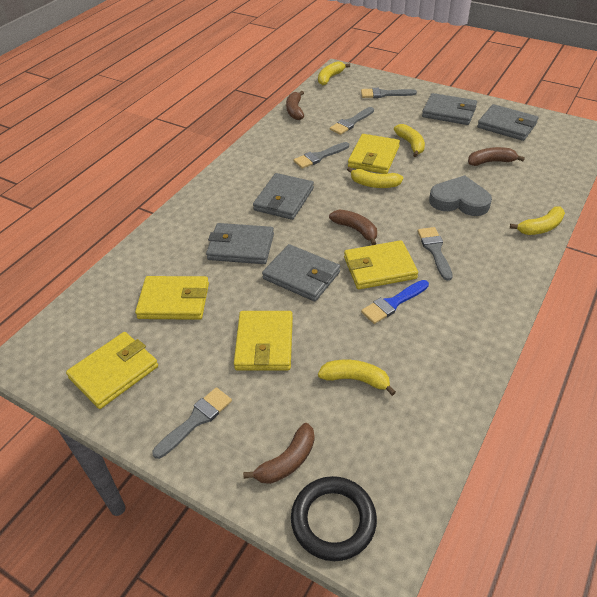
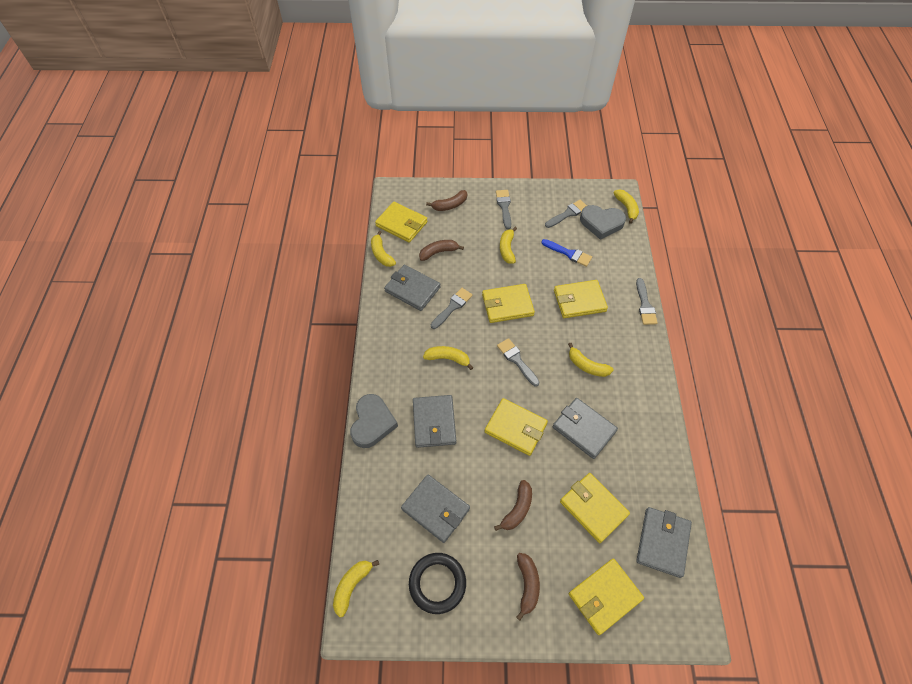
grey heart: 1 -> 2
yellow banana: 5 -> 6
yellow wallet: 5 -> 6

